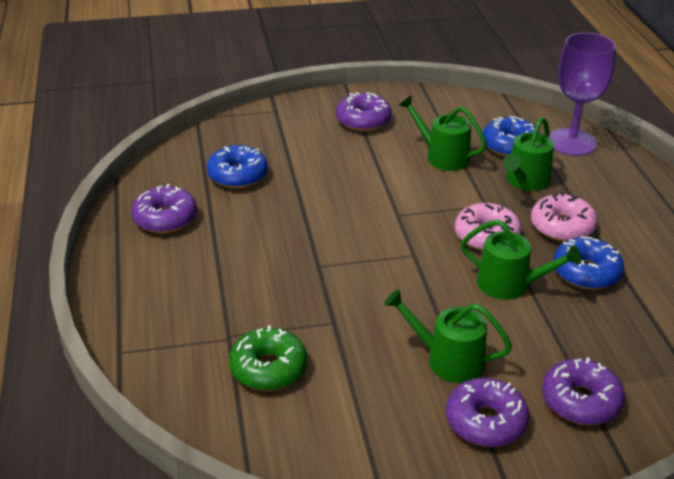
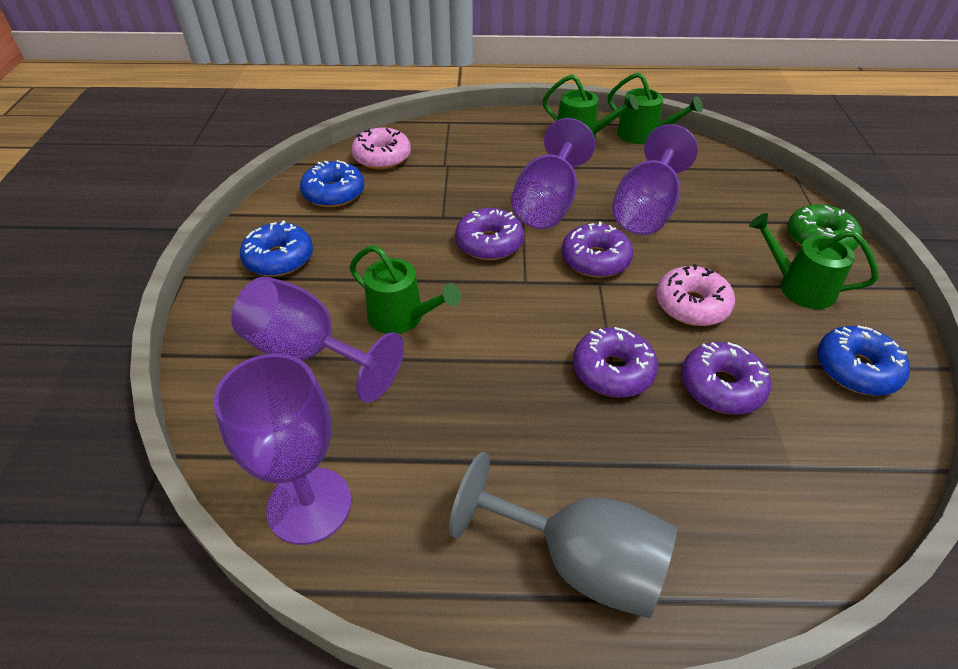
grey goblet: 0 -> 1
purple goblet: 1 -> 4

